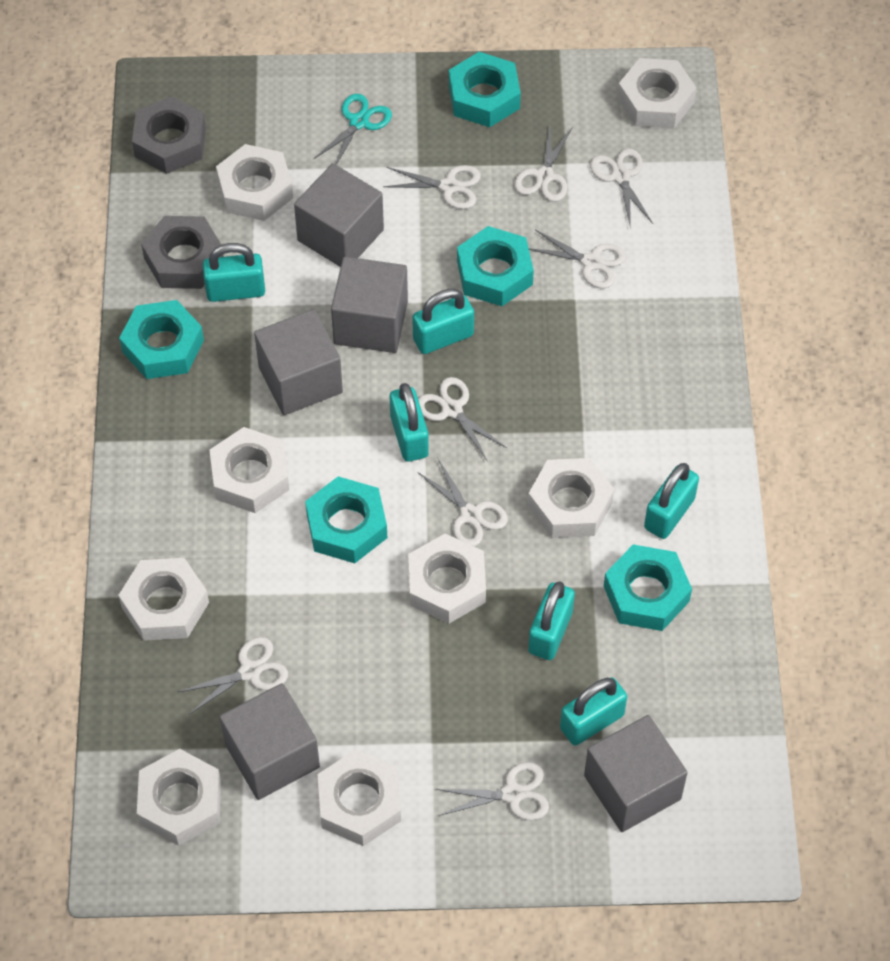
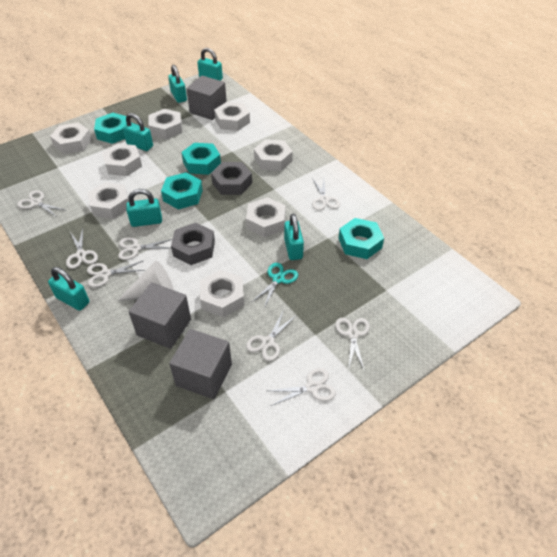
grey cube: 5 -> 3
turquoise nut: 5 -> 4
white cone: 0 -> 1

